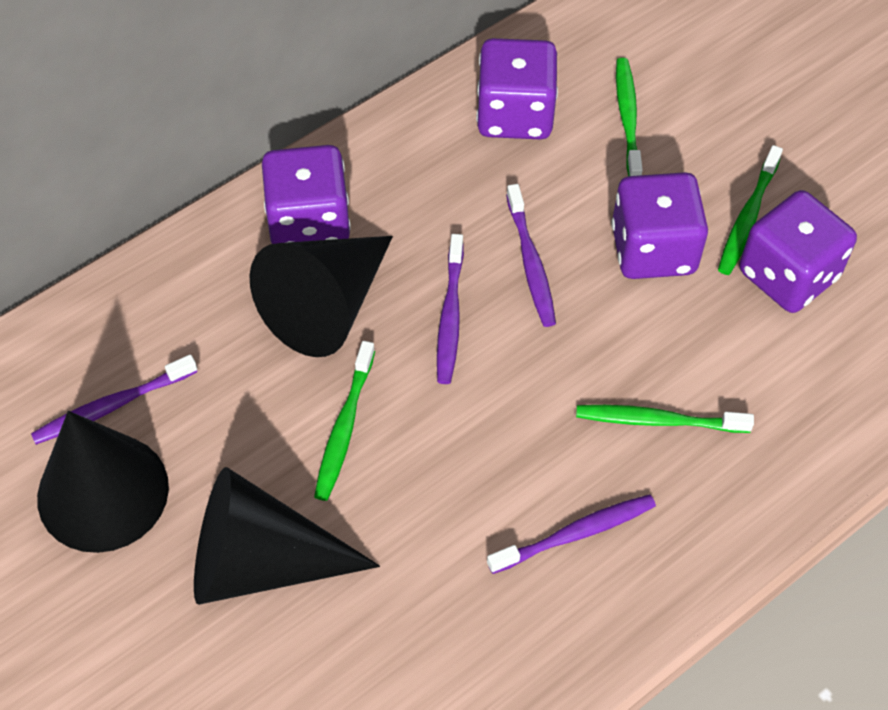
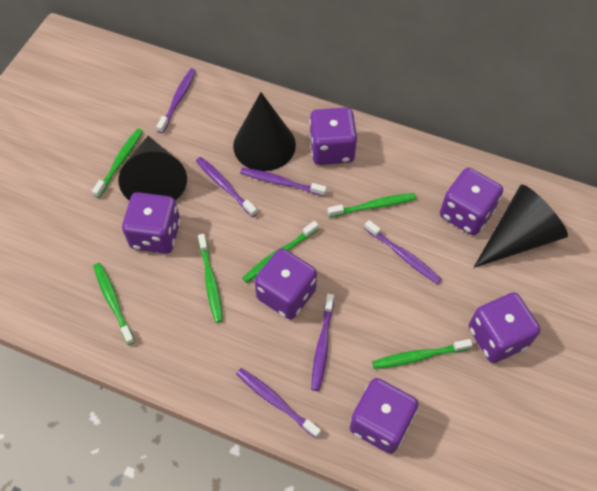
green toothbrush: 4 -> 6
purple dice: 4 -> 6
purple toothbrush: 4 -> 6

